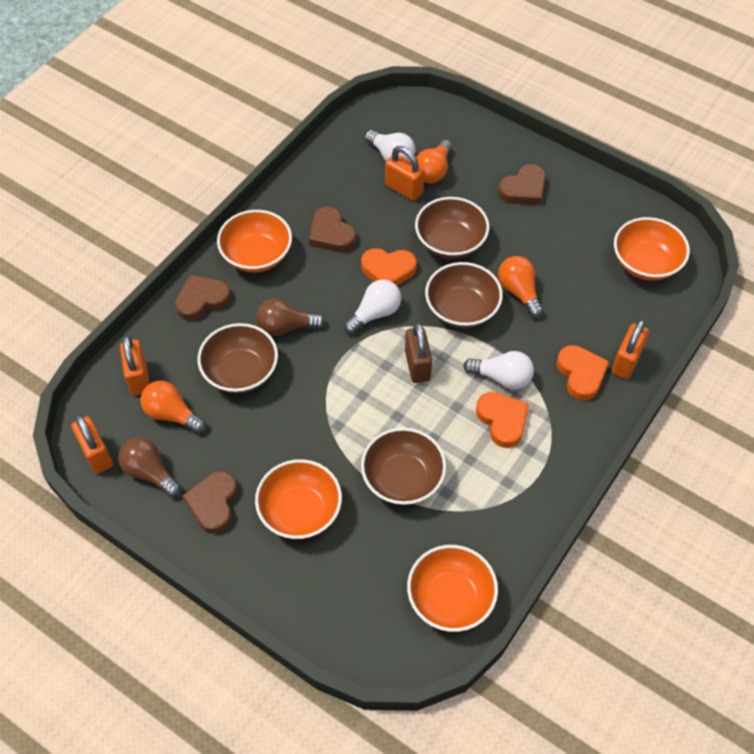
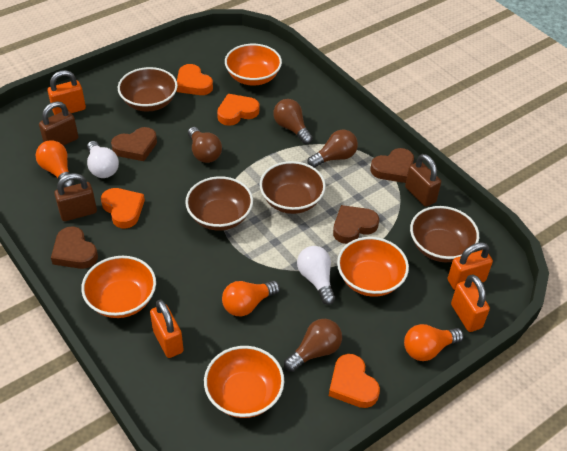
brown light bulb: 2 -> 4
brown padlock: 1 -> 3
orange heart: 3 -> 4
white light bulb: 3 -> 2

